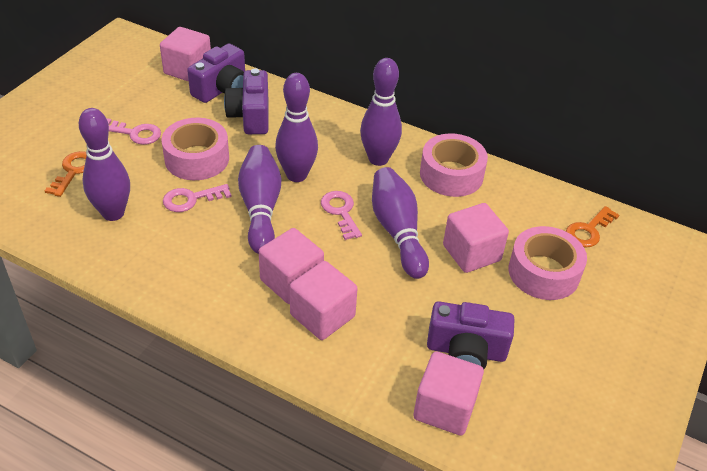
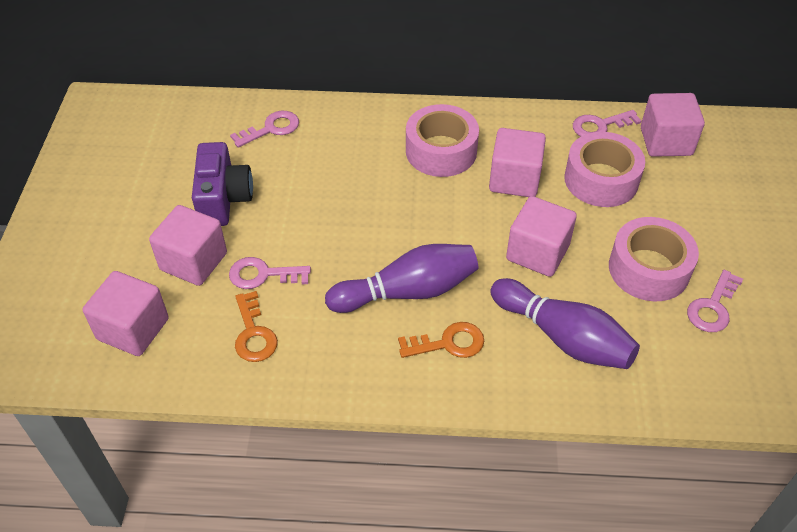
pink key: 3 -> 4
purple bowling pin: 5 -> 2
purple camera: 3 -> 1

